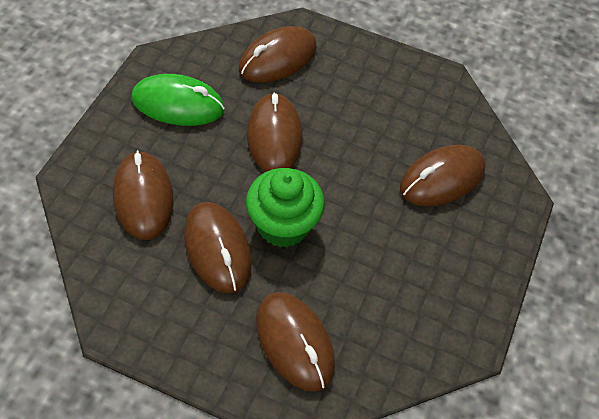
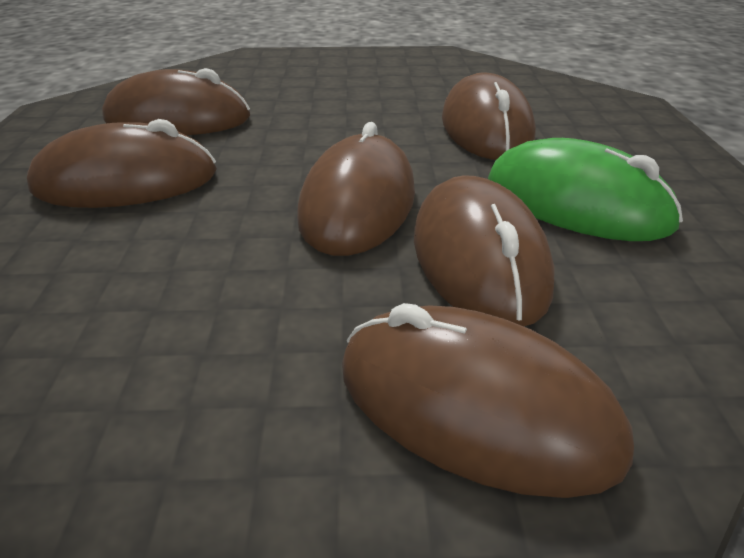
green cupcake: 1 -> 0

